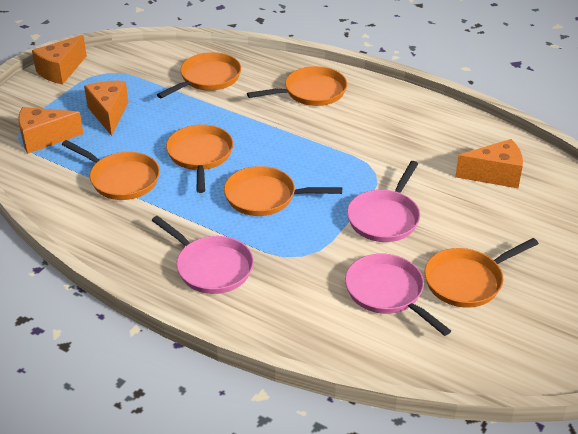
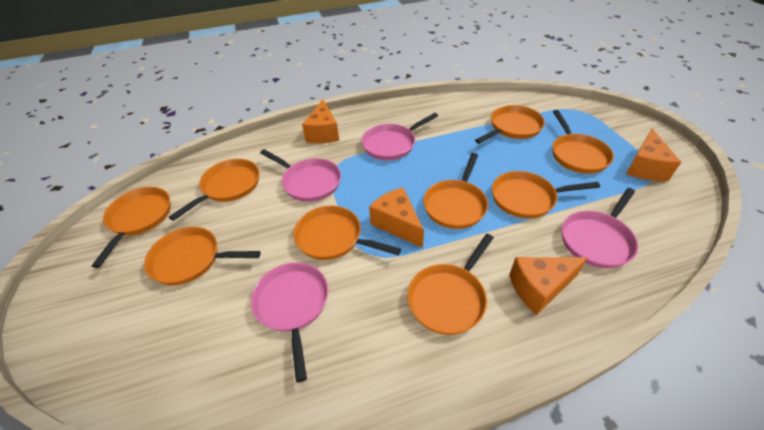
orange pan: 6 -> 9
pink pan: 3 -> 4

